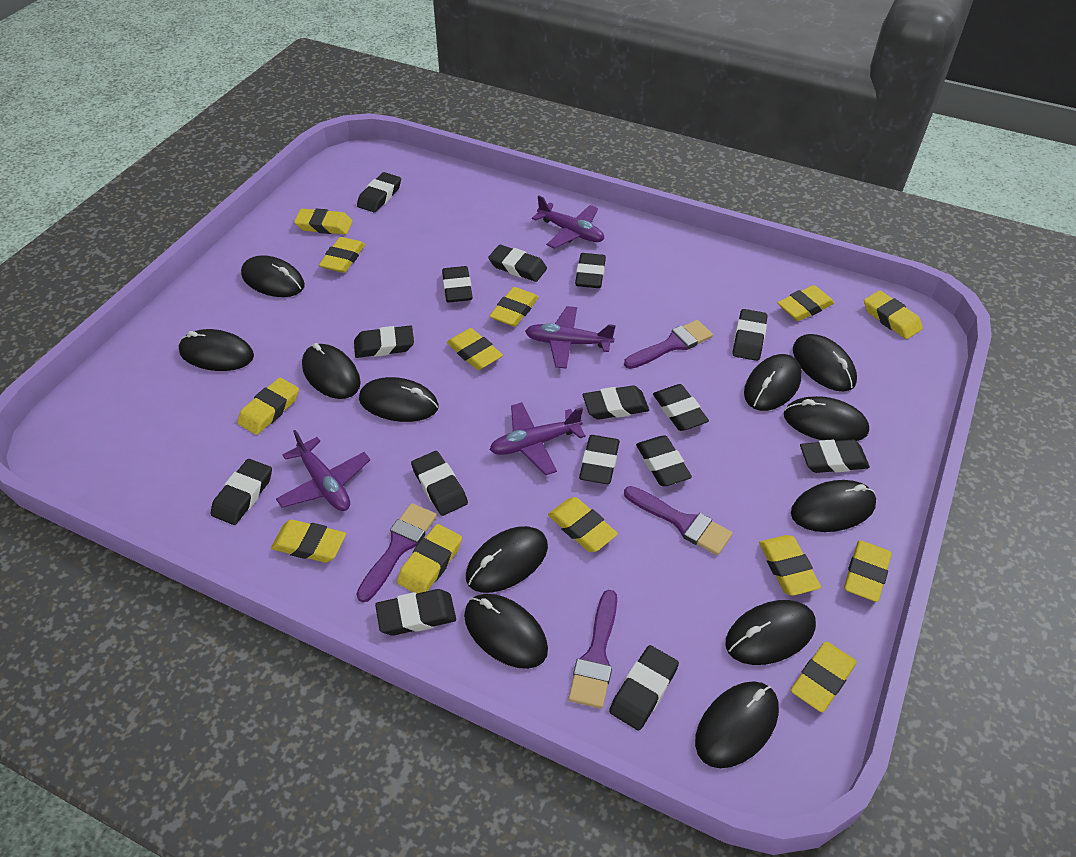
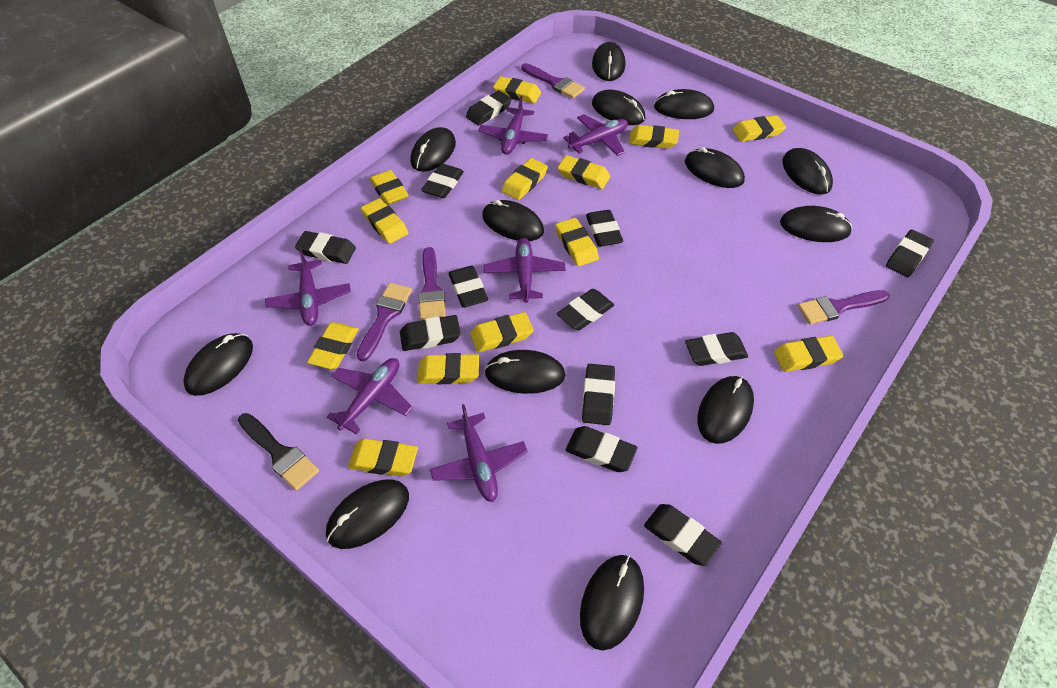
black brush: 0 -> 1
black eraser: 15 -> 12
black mouse: 12 -> 13
purple plane: 4 -> 6

